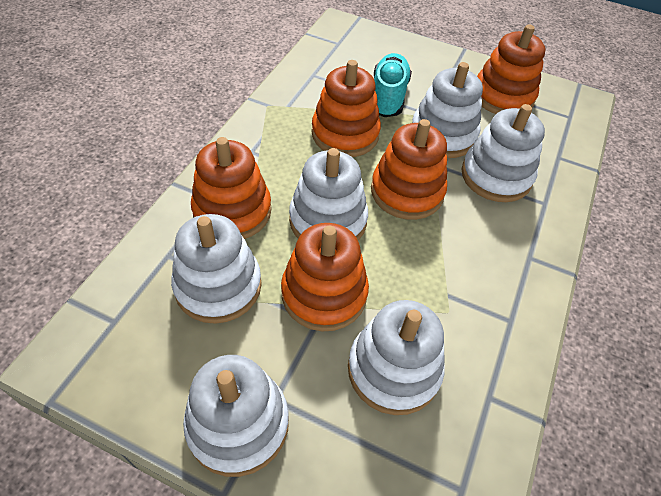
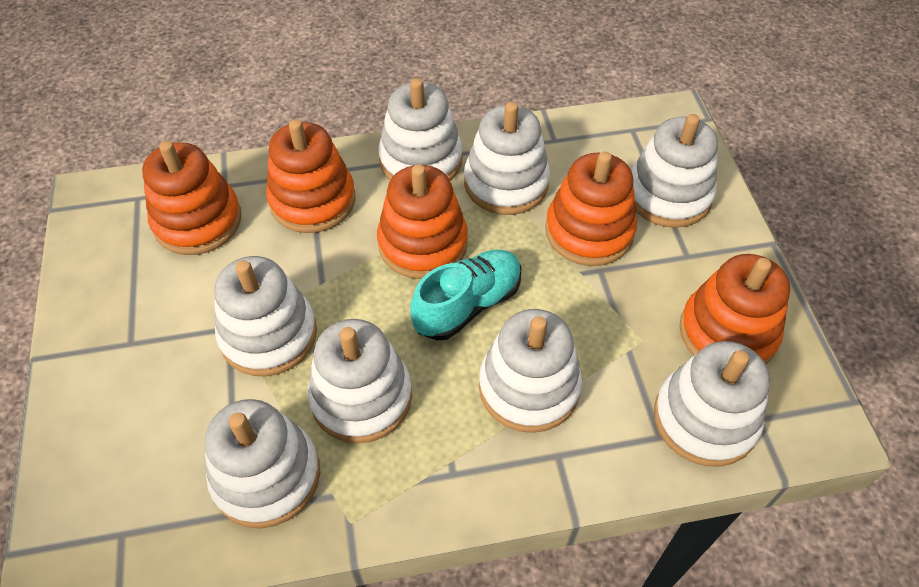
white stacking toy: 6 -> 8

